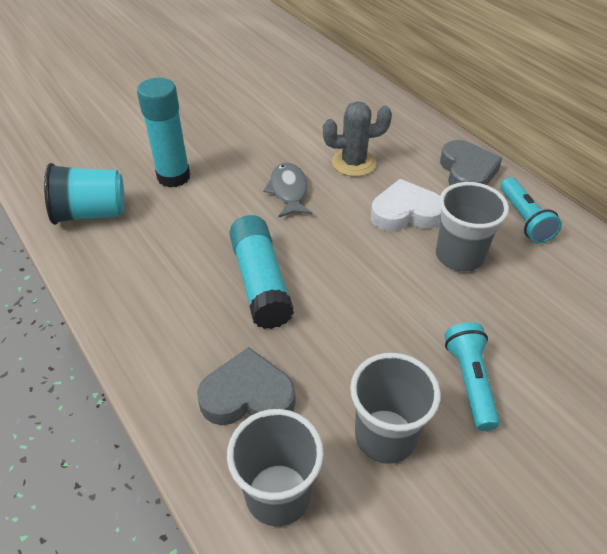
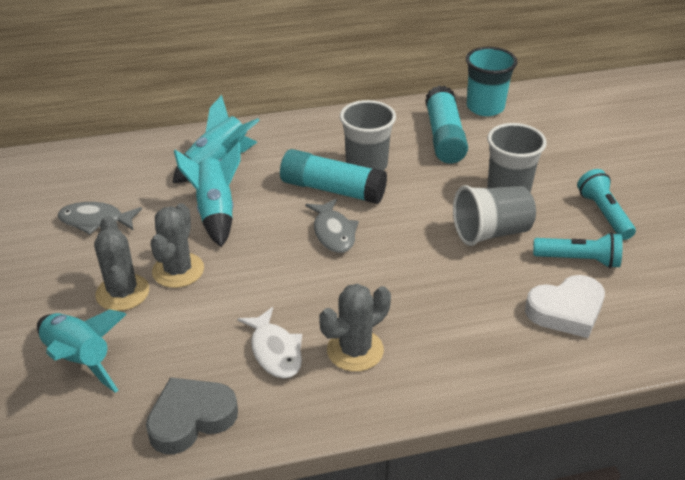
grey cactus: 1 -> 3
grey fish: 1 -> 2
grey heart: 2 -> 1
turquoise rocket: 0 -> 3
white fish: 0 -> 1

